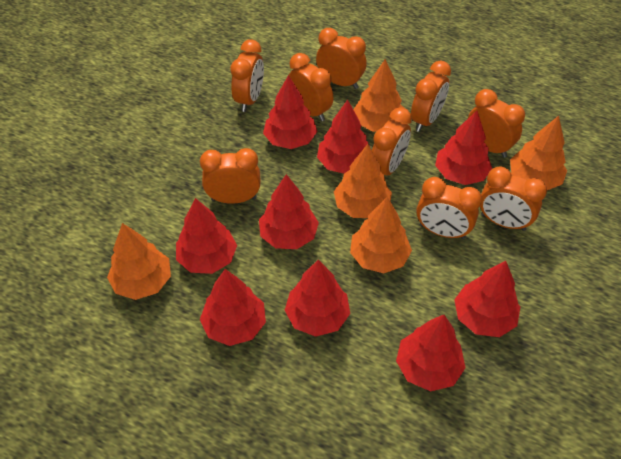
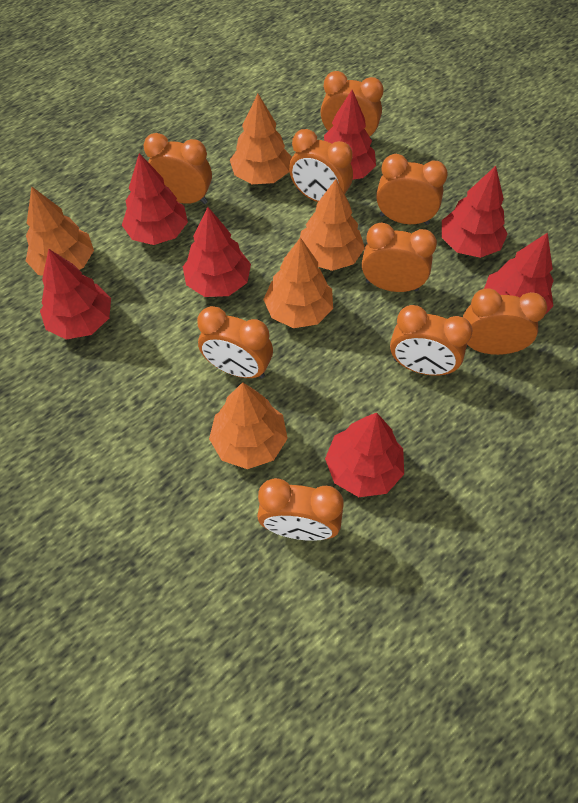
red tree: 9 -> 7

